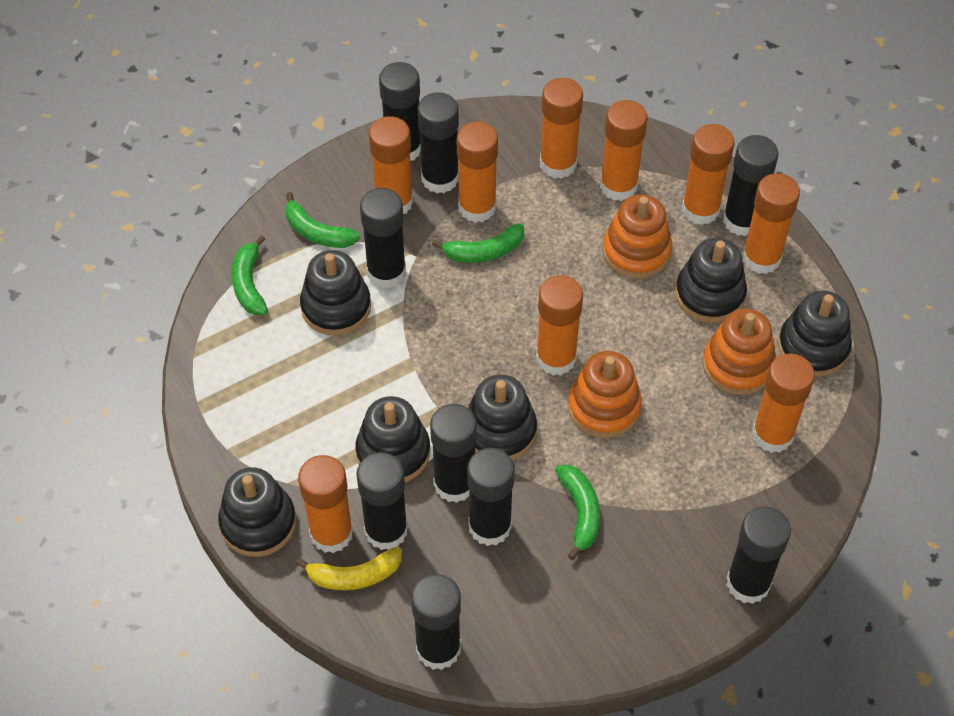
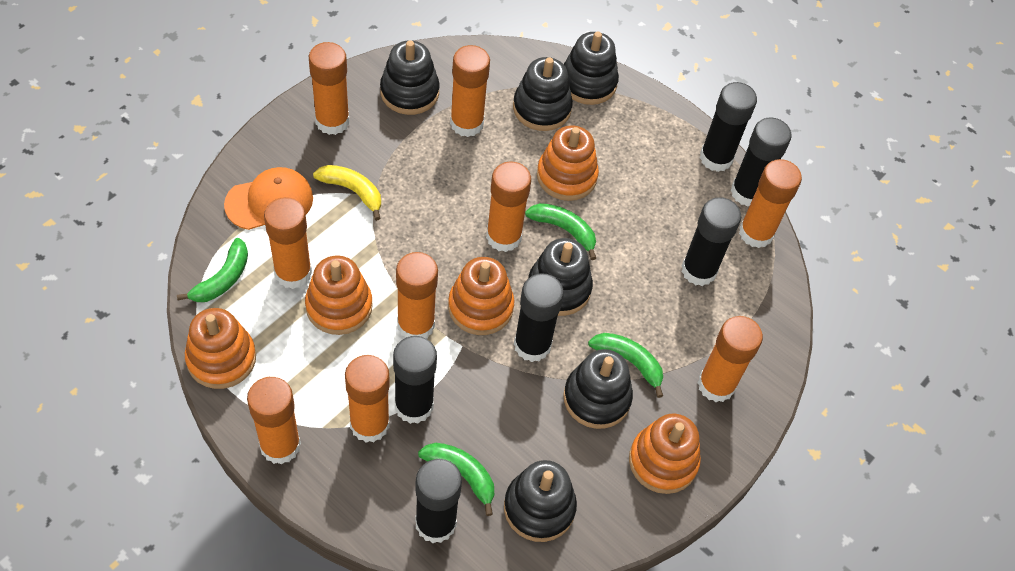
black glue stick: 9 -> 6
orange cap: 0 -> 1
orange stacking toy: 3 -> 5

